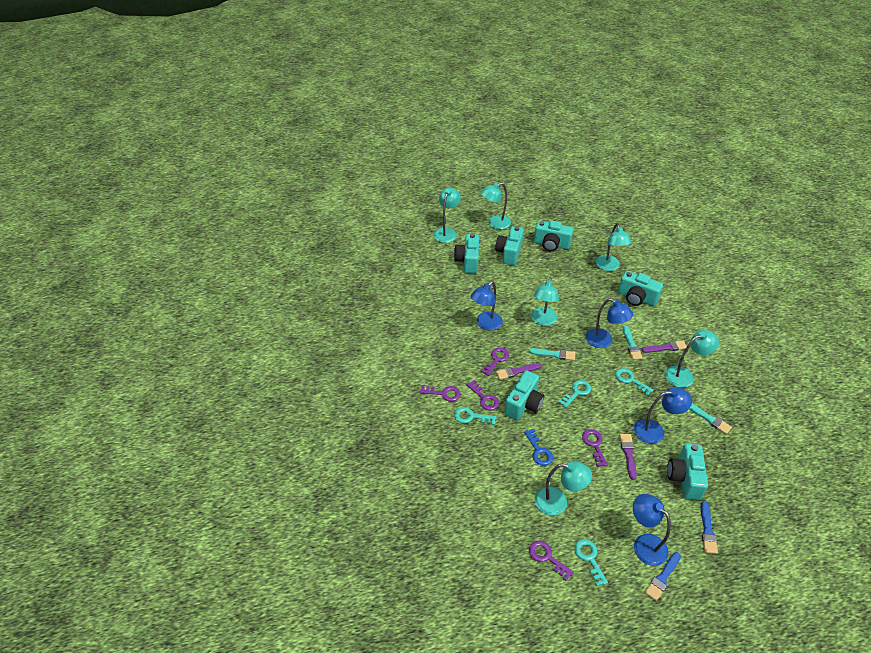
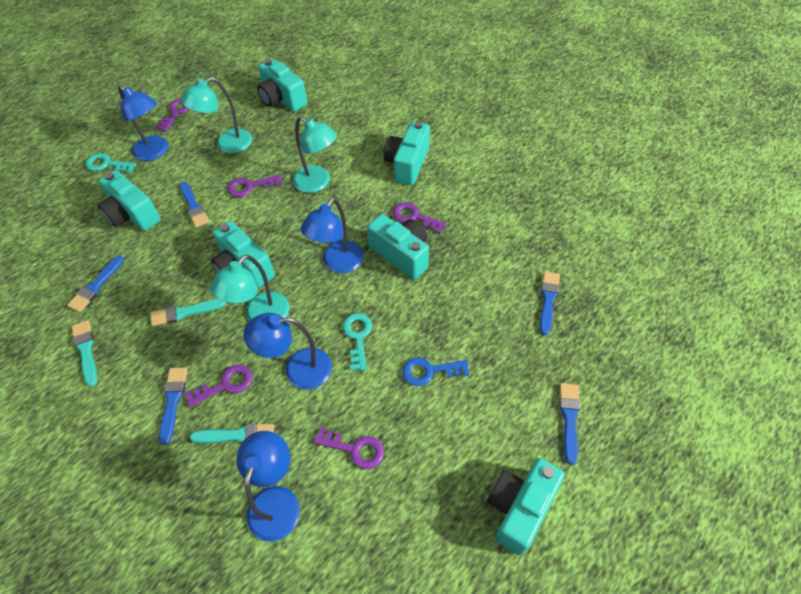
blue brush: 2 -> 5
purple brush: 3 -> 0
turquoise key: 4 -> 2
turquoise lamp: 6 -> 3

